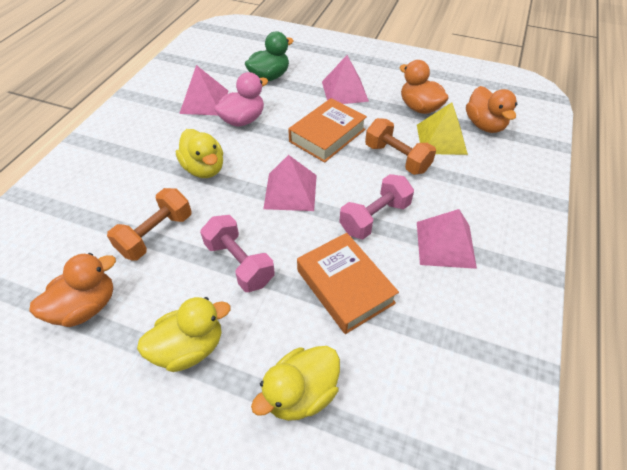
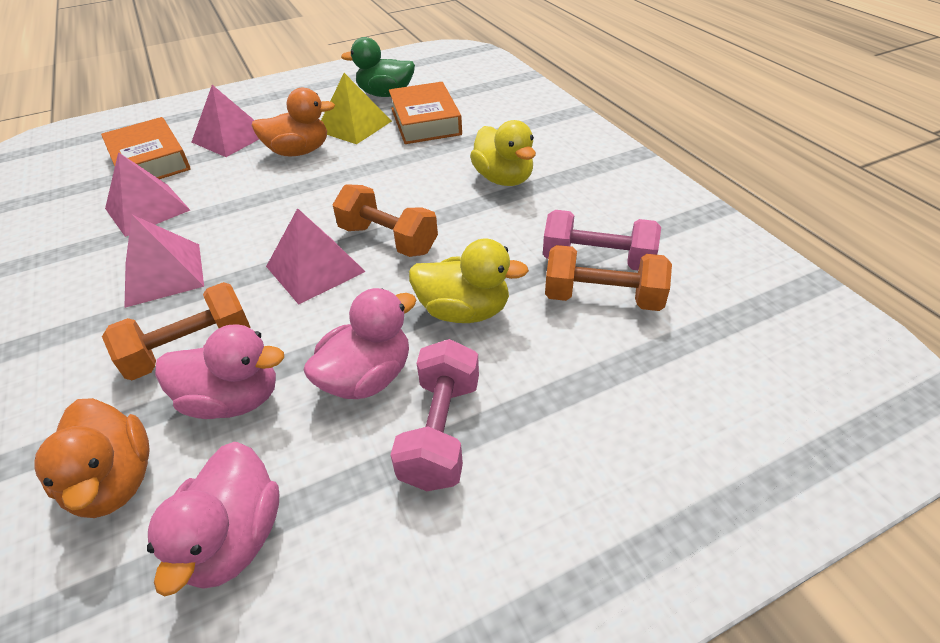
orange duck: 3 -> 2
orange dumbbell: 2 -> 3
pink duck: 1 -> 3
yellow duck: 3 -> 2

